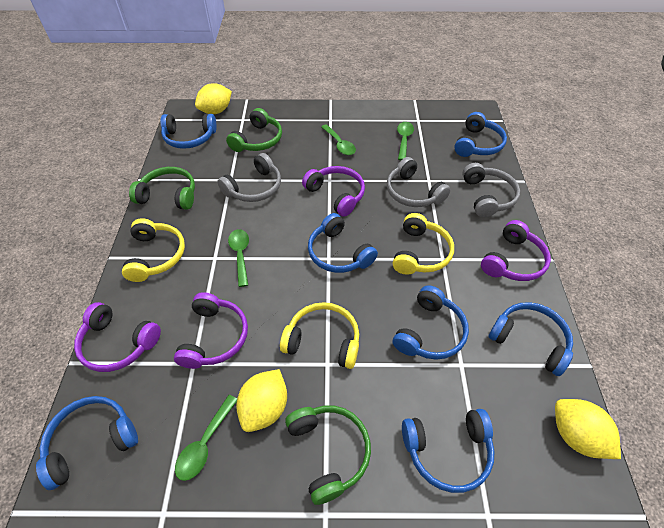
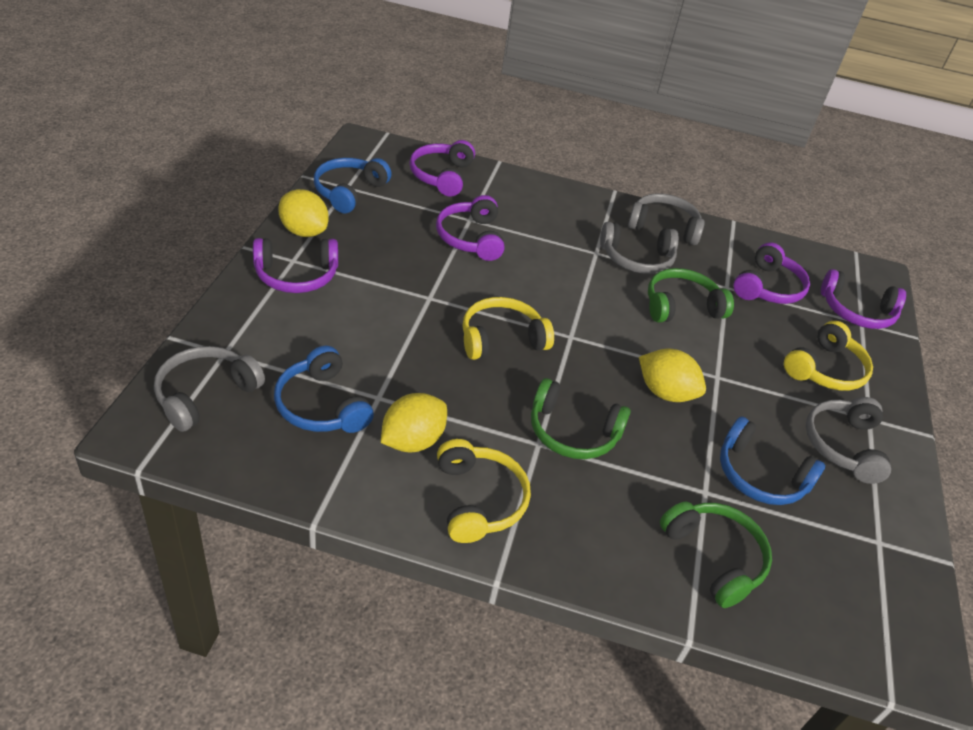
blue headphones: 7 -> 3
green spoon: 4 -> 0
grey headphones: 3 -> 4
purple headphones: 4 -> 5

